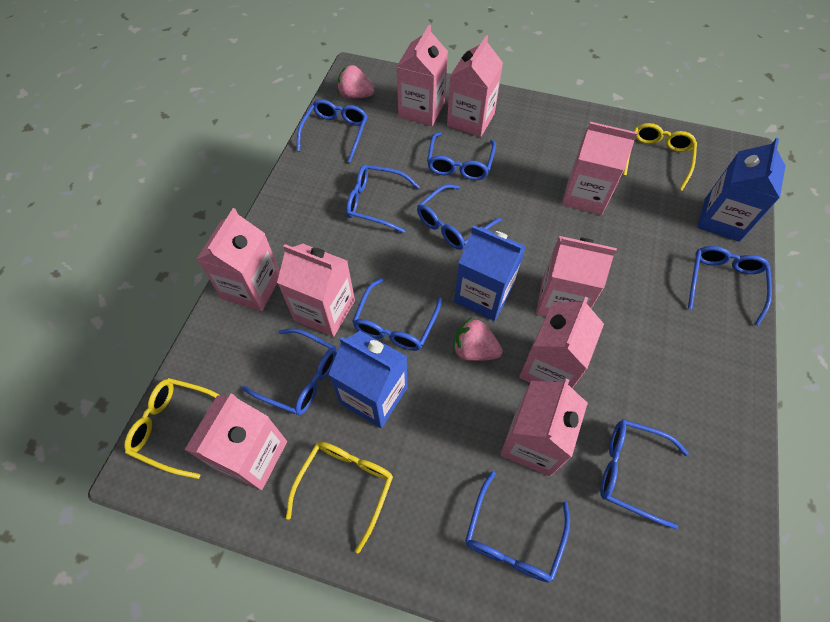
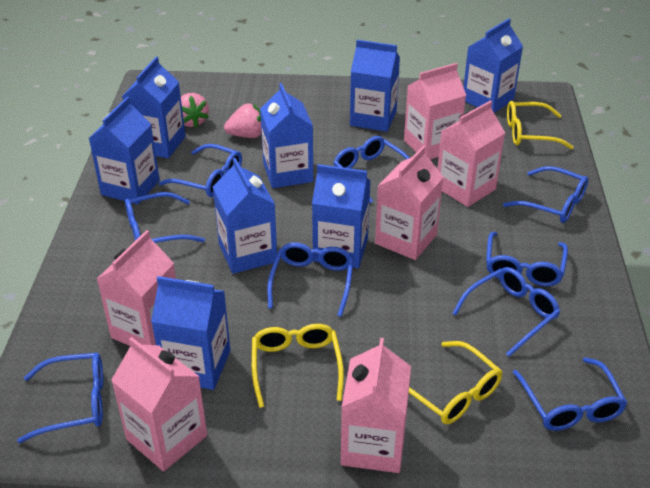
blue carton: 3 -> 8
pink carton: 9 -> 6

